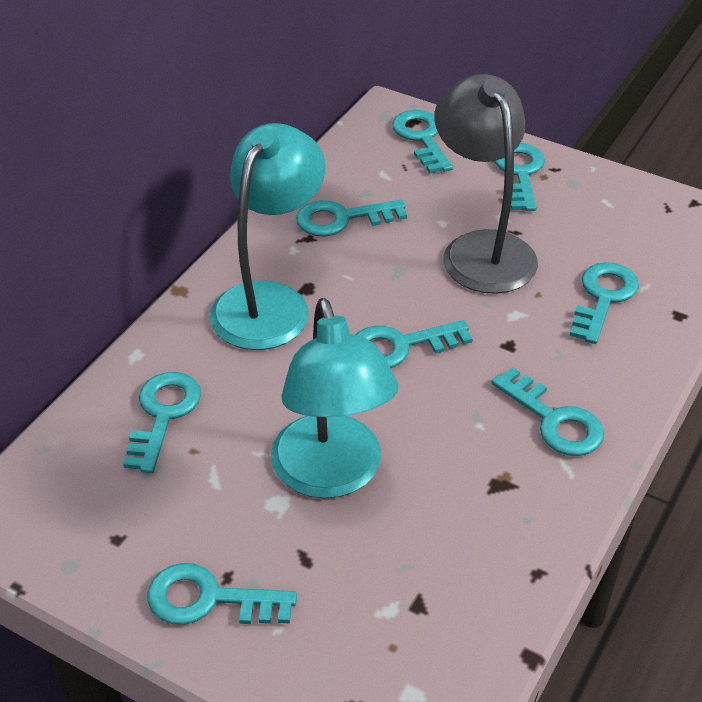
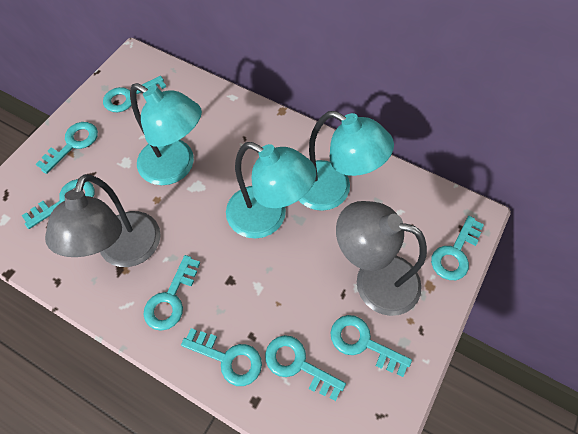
grey lamp: 1 -> 2
turquoise lamp: 2 -> 3

